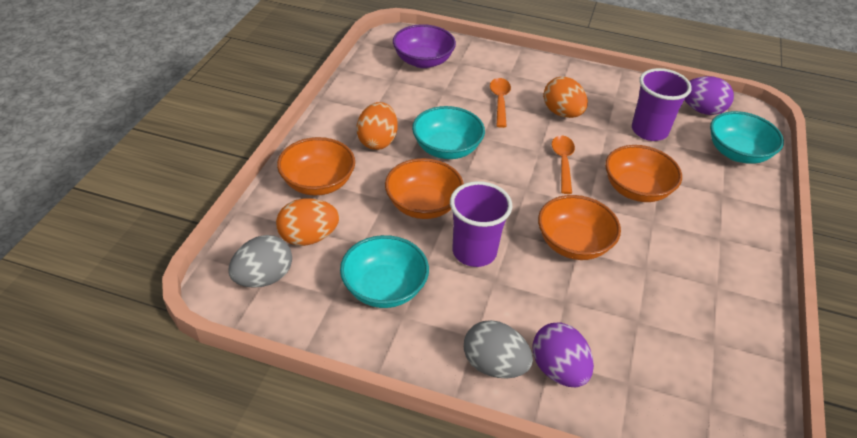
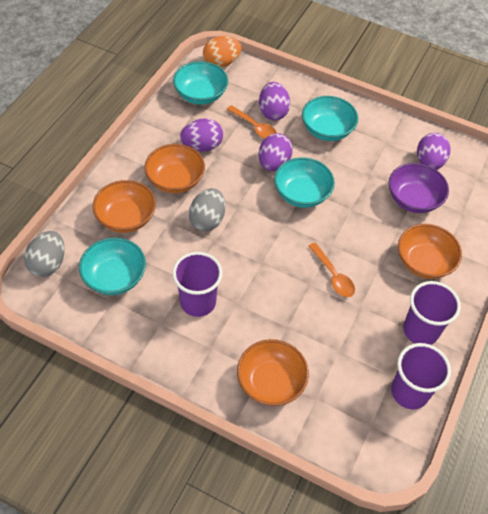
orange egg: 3 -> 1
purple cup: 2 -> 3
purple egg: 2 -> 4
turquoise bowl: 3 -> 4

